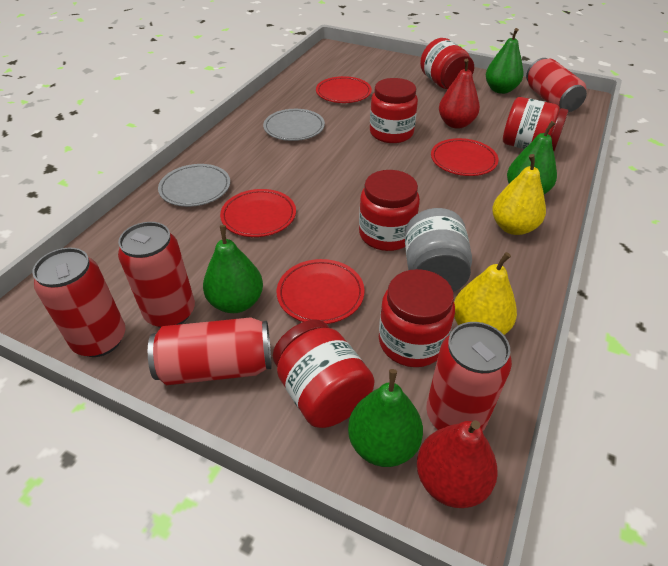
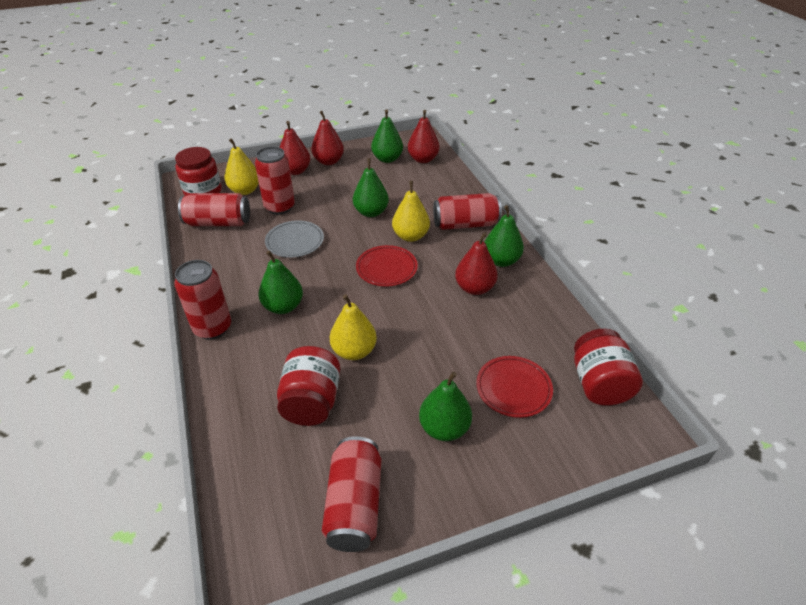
green pear: 4 -> 5
grey jar: 1 -> 0
grey plate: 2 -> 1
red jar: 6 -> 3
red pear: 2 -> 4
red plate: 4 -> 2
yellow pear: 2 -> 3

